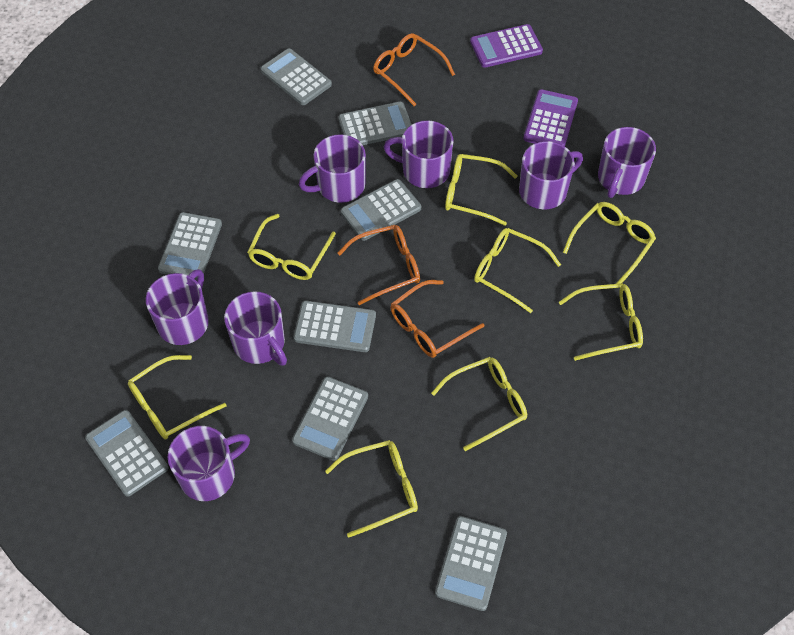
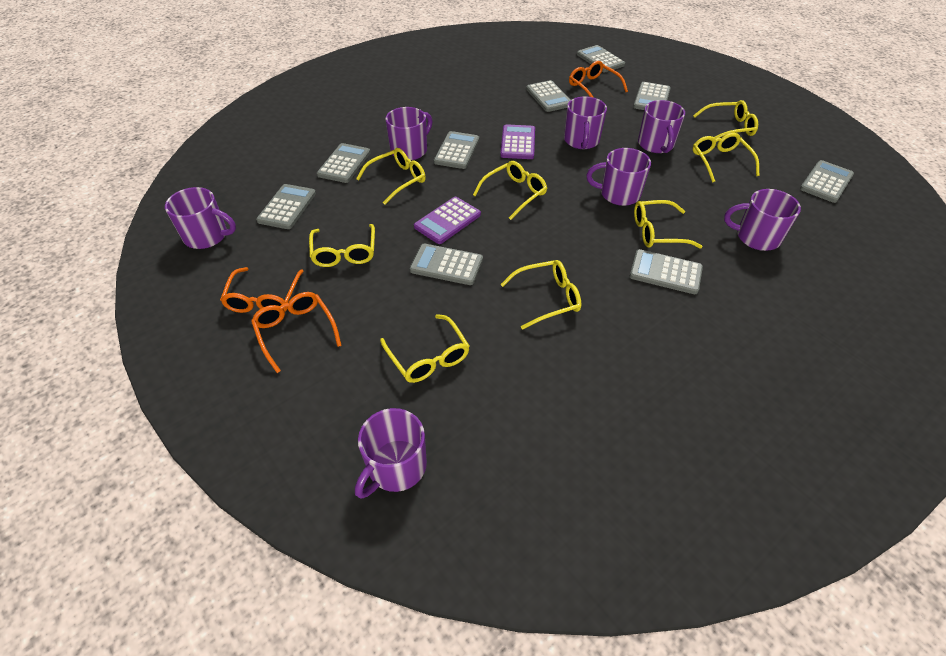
grey calculator: 8 -> 9

